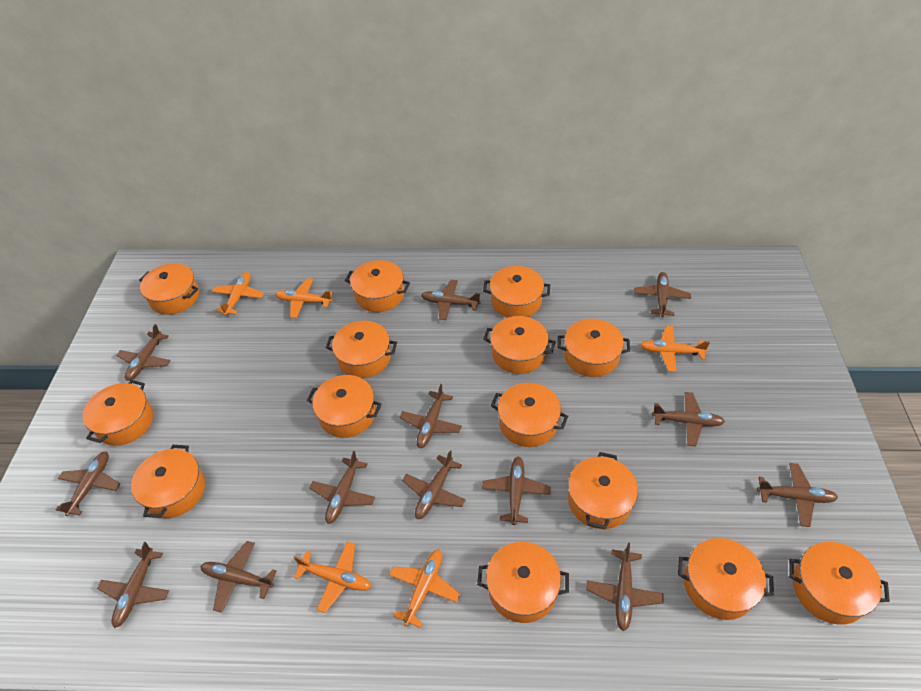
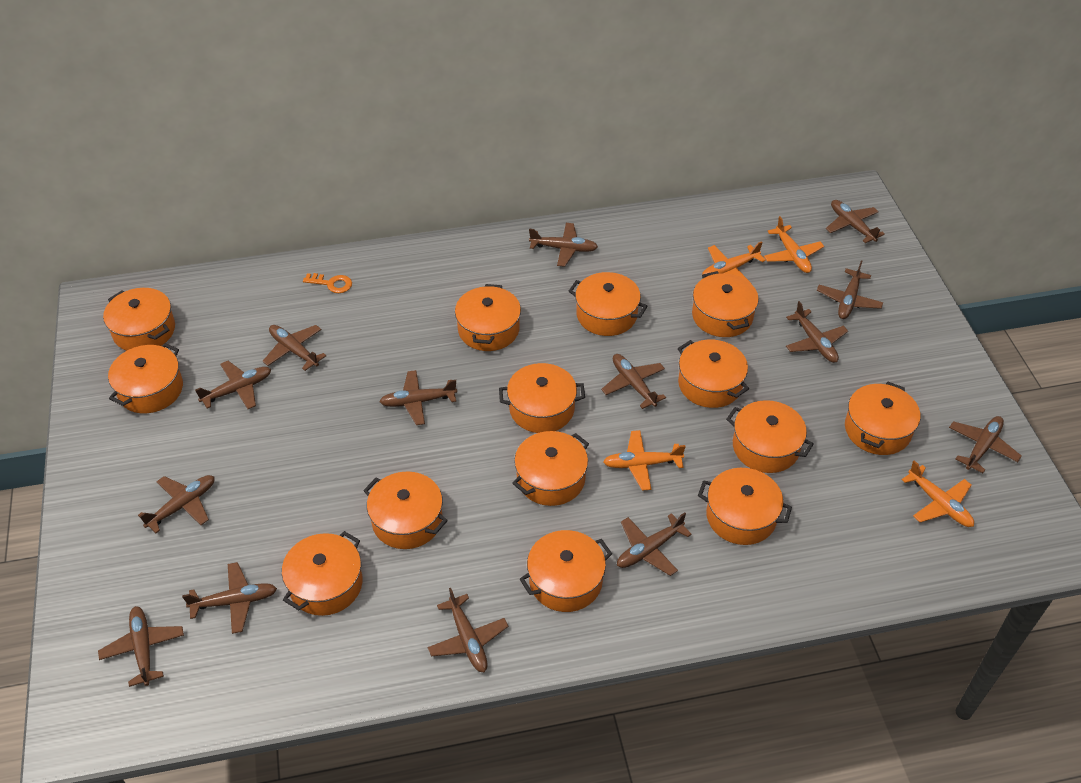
brown plane: 13 -> 14
orange key: 0 -> 1
orange plane: 5 -> 4

